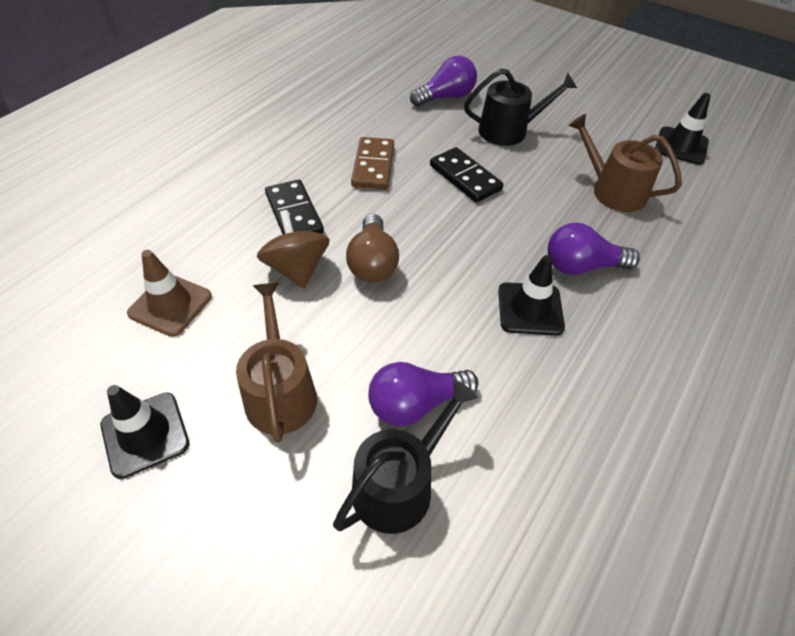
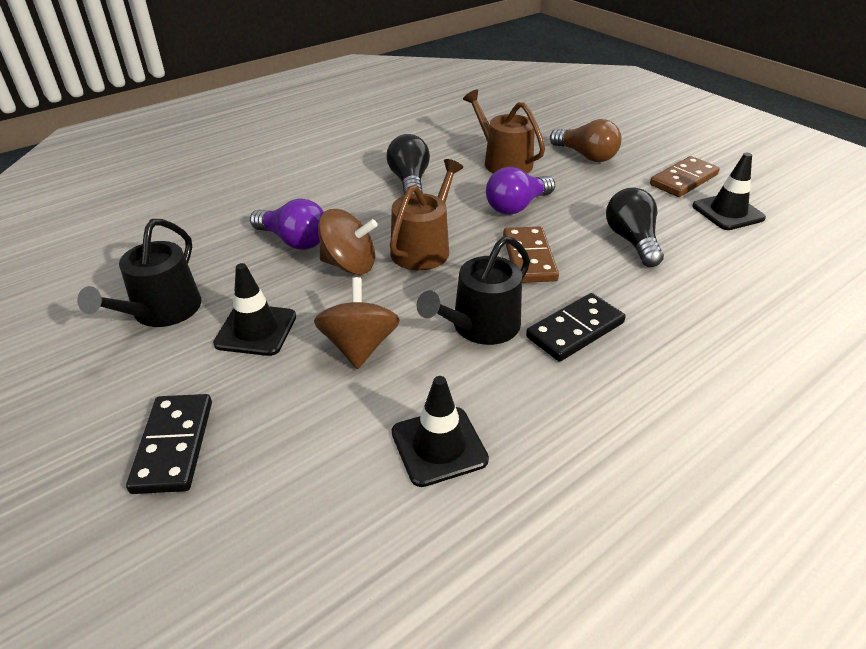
black light bulb: 0 -> 2
brown domino: 1 -> 2
brown spinning top: 1 -> 2
brown traffic cone: 1 -> 0
purple light bulb: 3 -> 2

